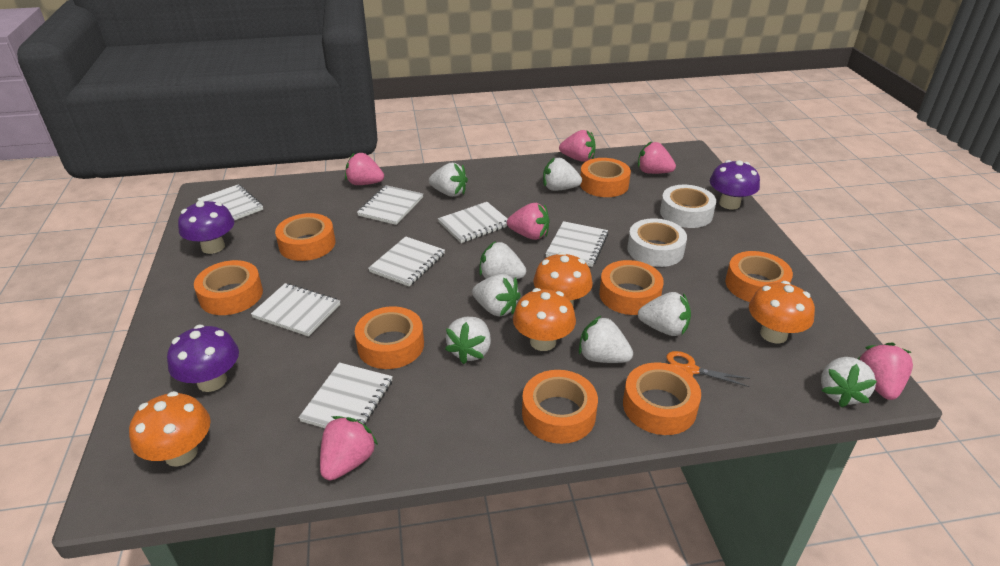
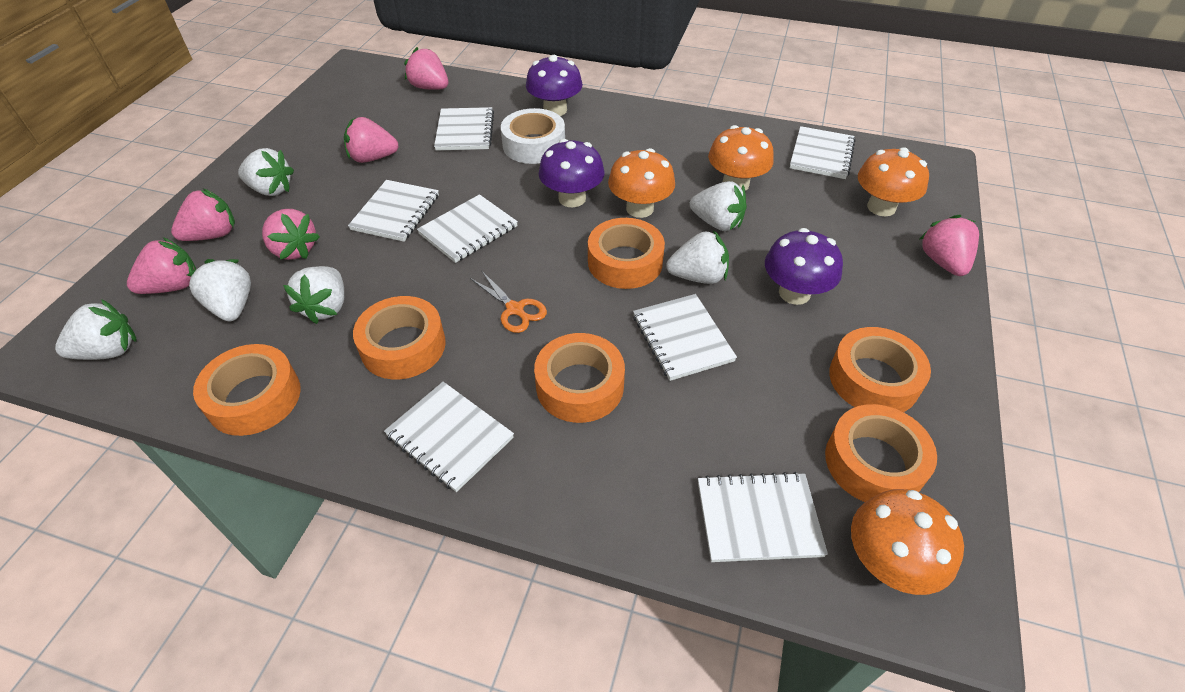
orange tape: 8 -> 6
white strawberry: 8 -> 6
white tape: 2 -> 1

